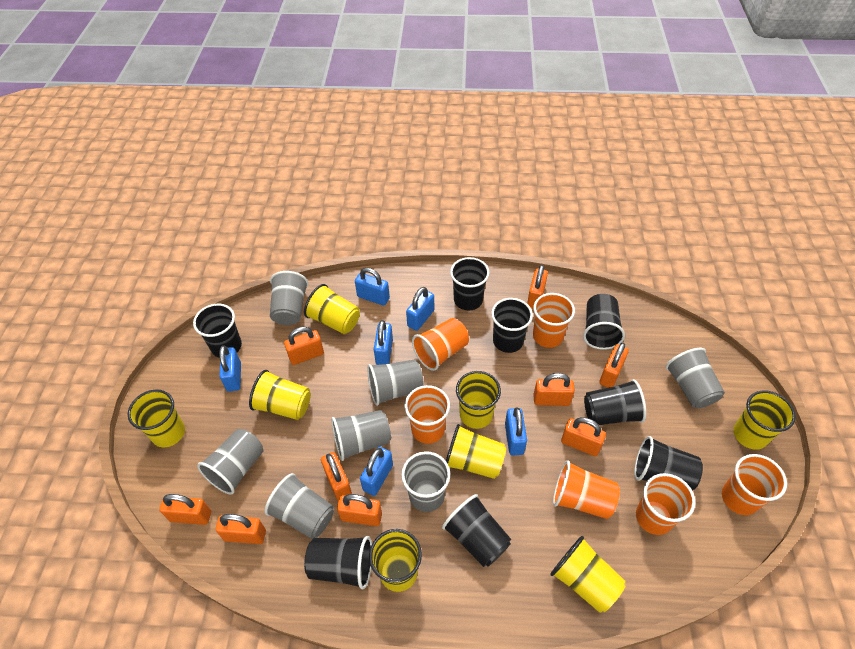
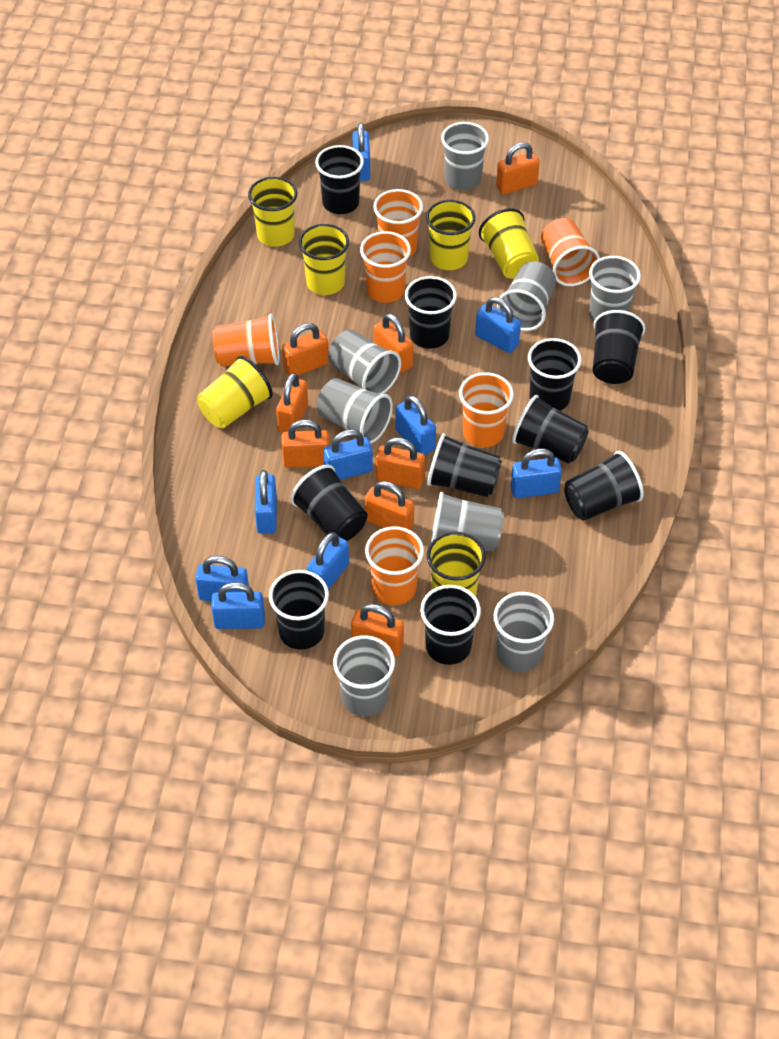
black cup: 8 -> 10
blue padlock: 6 -> 9
grey cup: 7 -> 8
orange padlock: 9 -> 8
yellow cup: 8 -> 6

